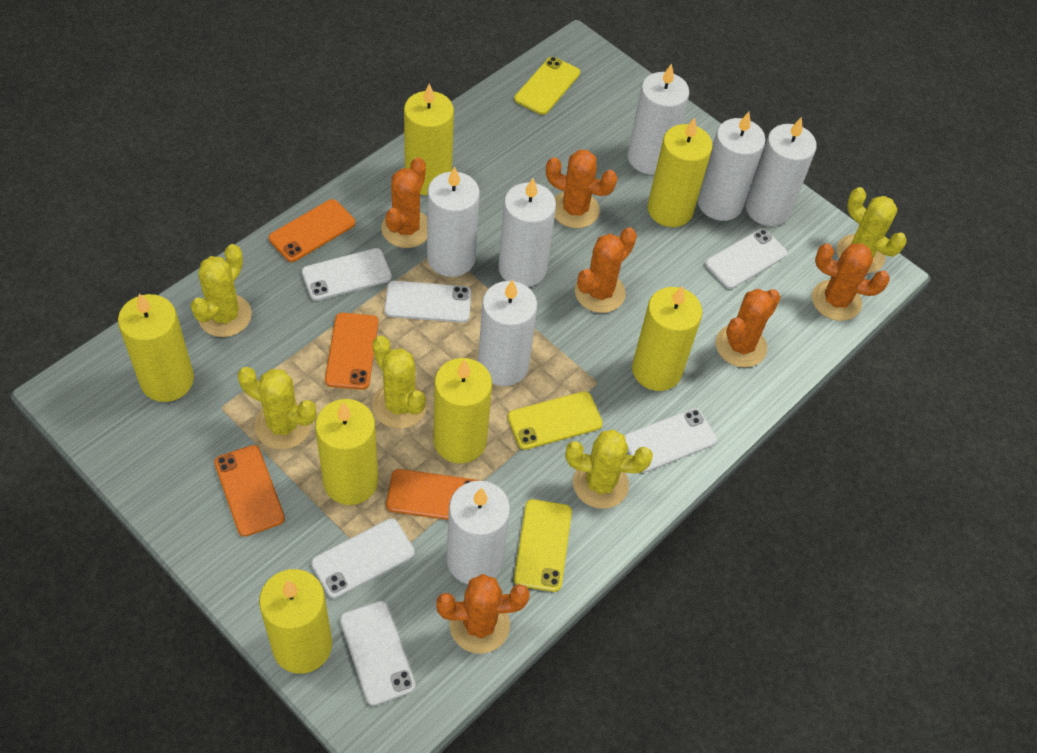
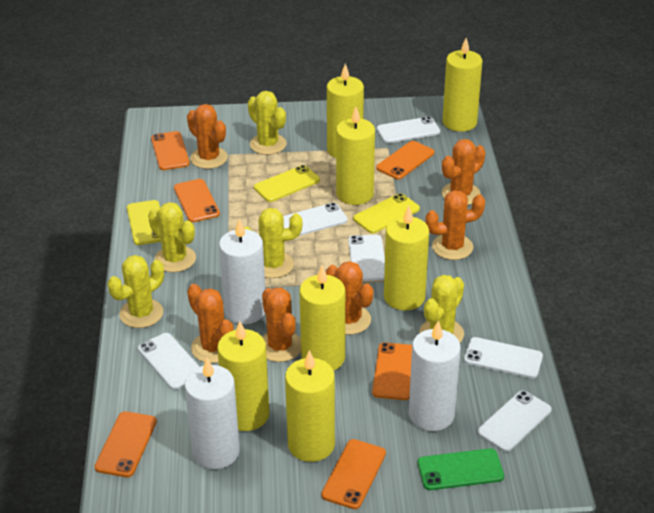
green phone: 0 -> 1
orange phone: 4 -> 6
white candle: 7 -> 3

